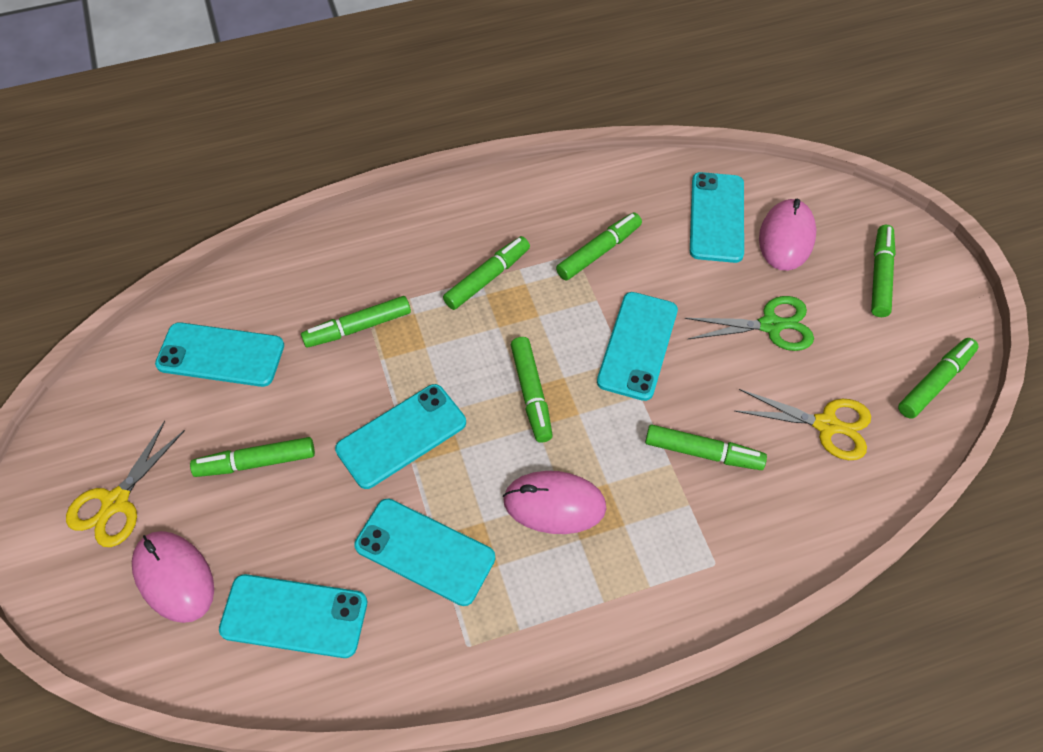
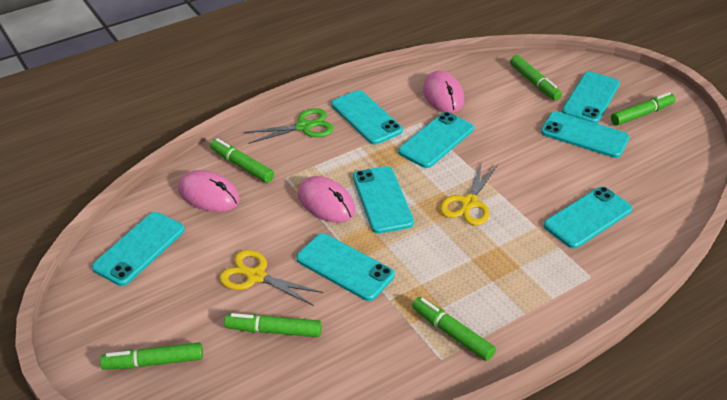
green marker: 8 -> 6
turquoise phone: 6 -> 8

